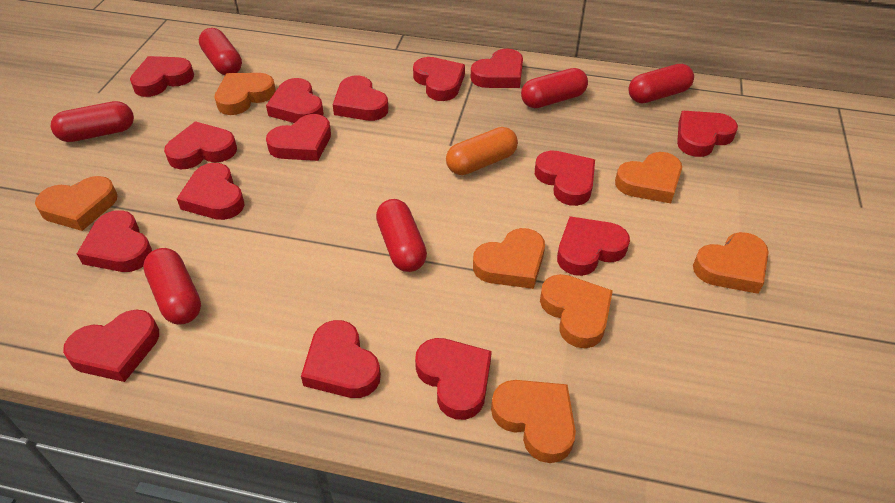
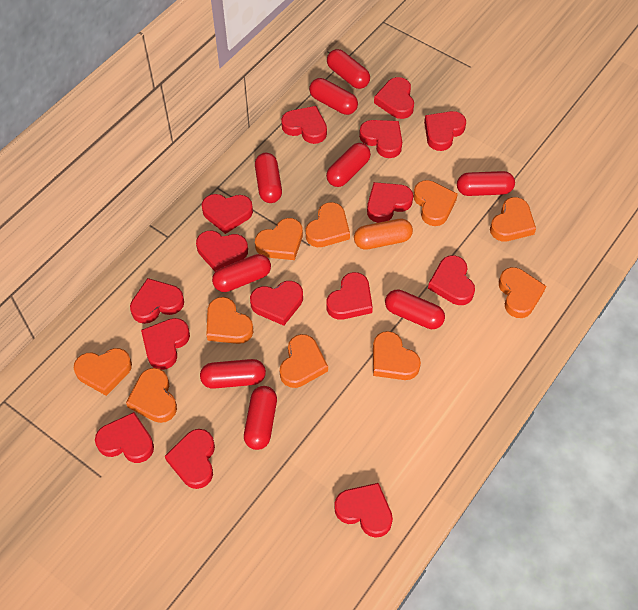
orange heart: 7 -> 10
red capsule: 6 -> 9

